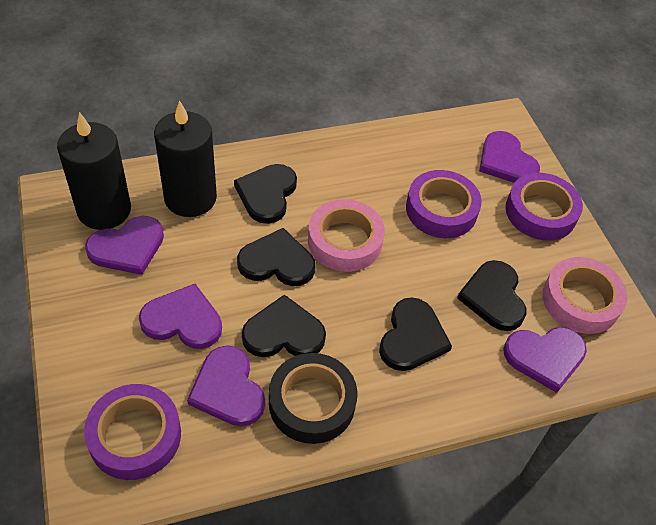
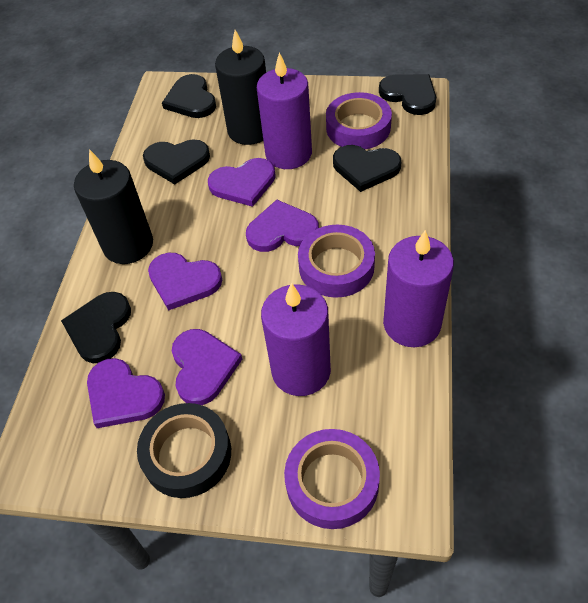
pink tape: 2 -> 0
purple candle: 0 -> 3

